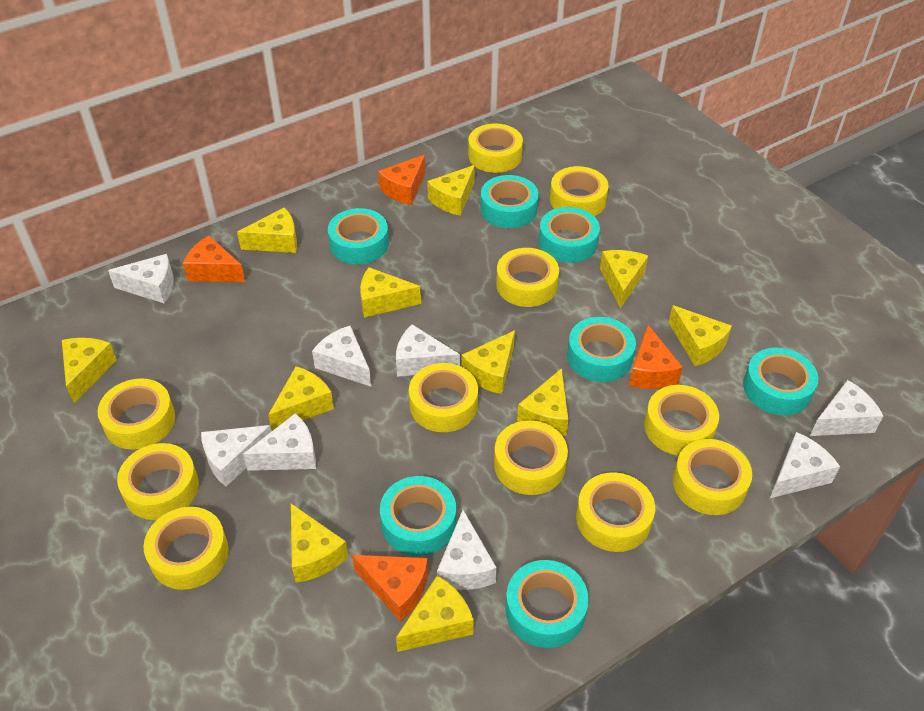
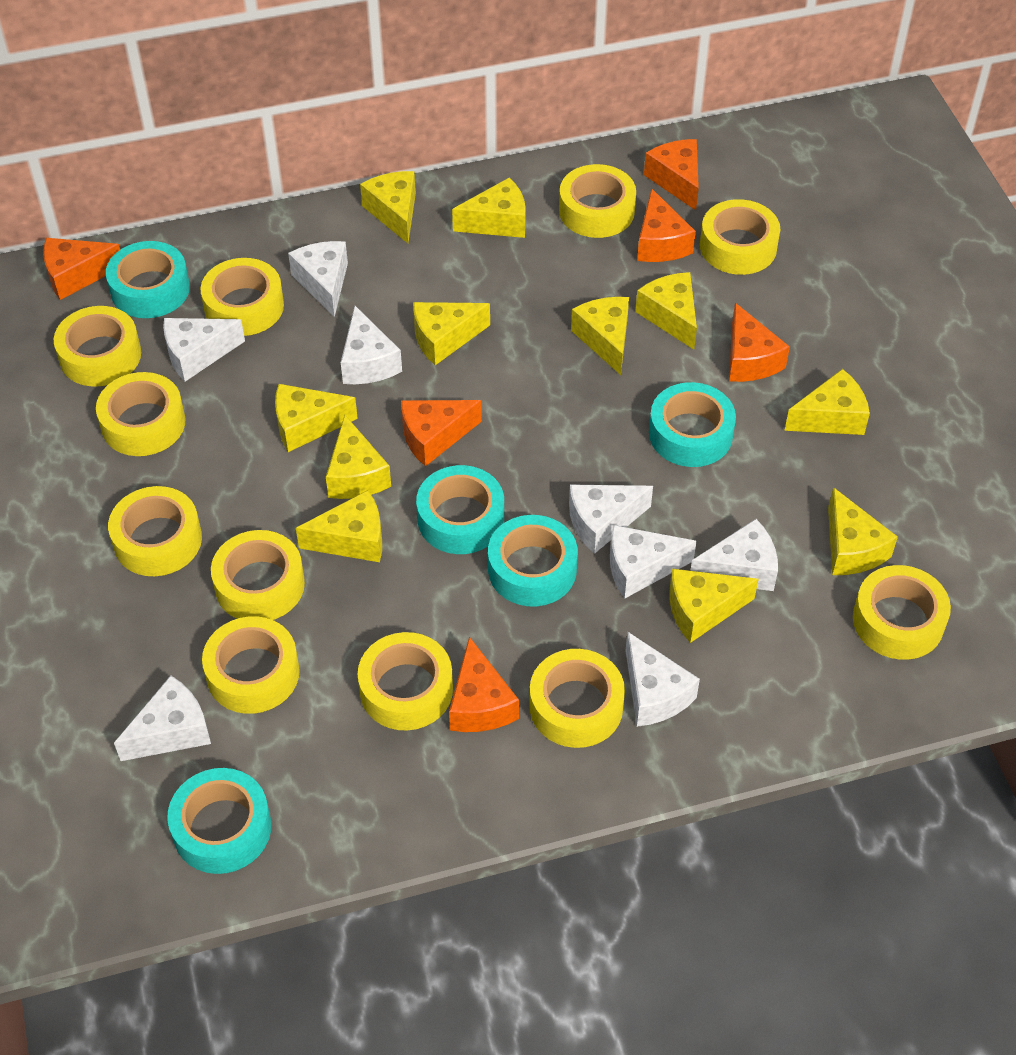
orange cheese: 4 -> 6
turquoise tape: 7 -> 5

